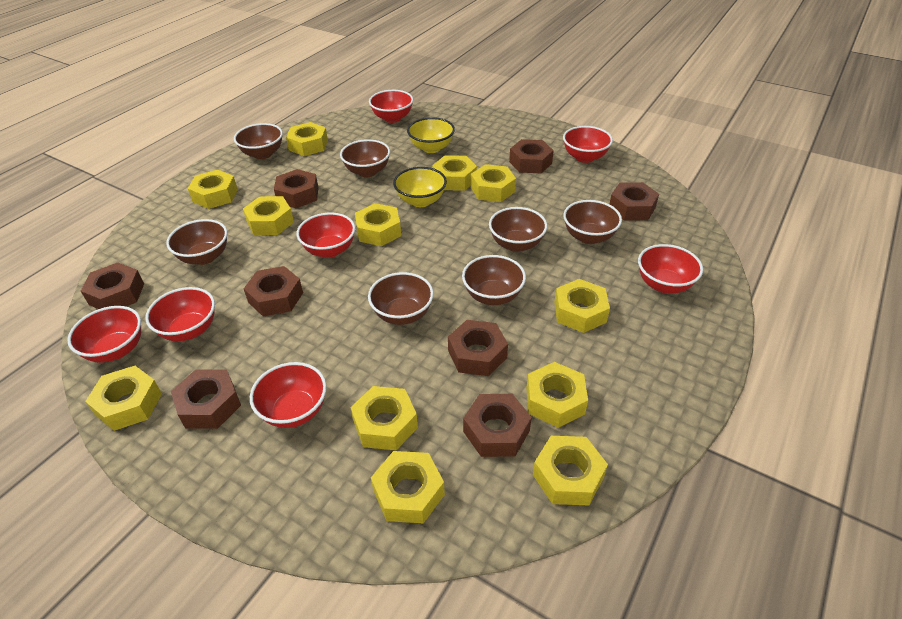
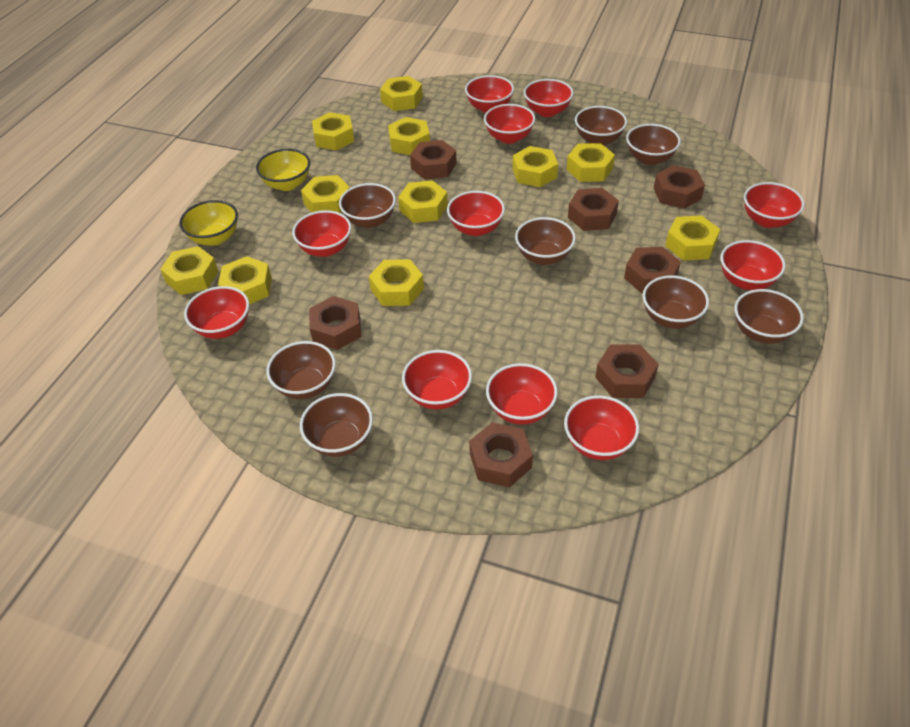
brown bowl: 7 -> 8
brown nut: 8 -> 7
red bowl: 7 -> 11
yellow nut: 12 -> 11

